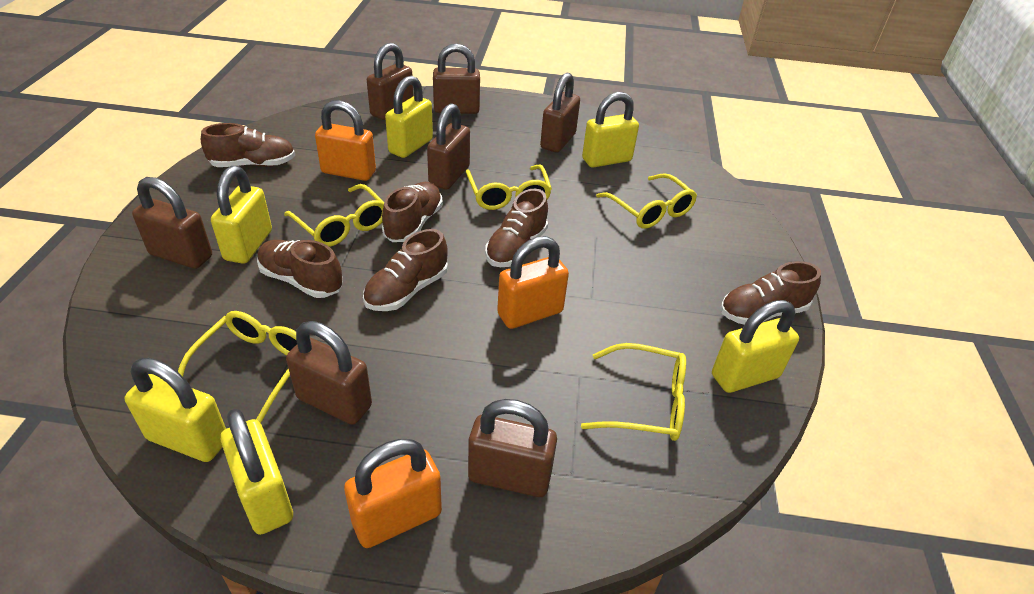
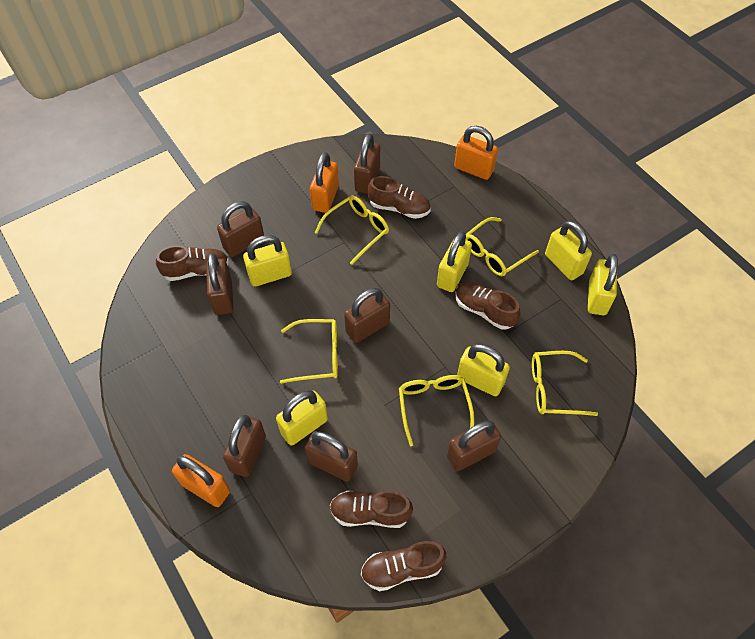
brown shoe: 6 -> 5

